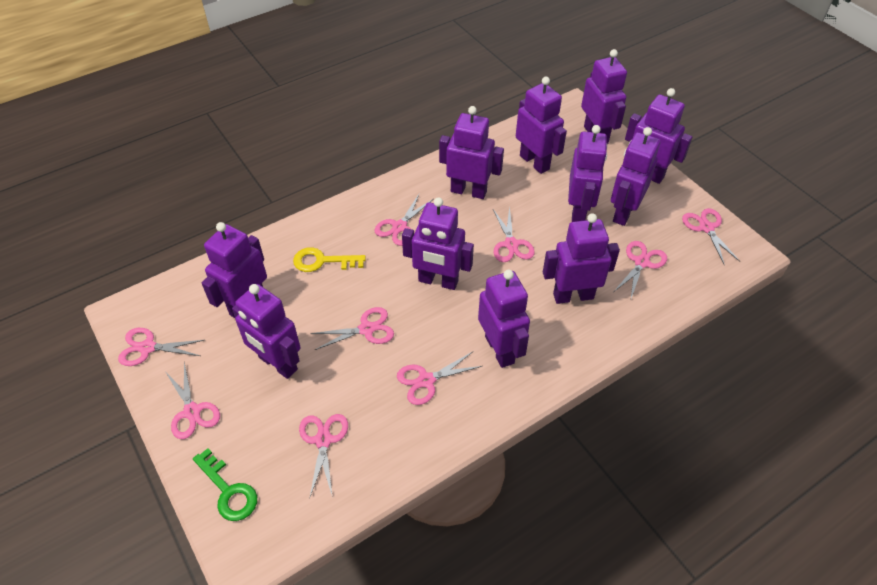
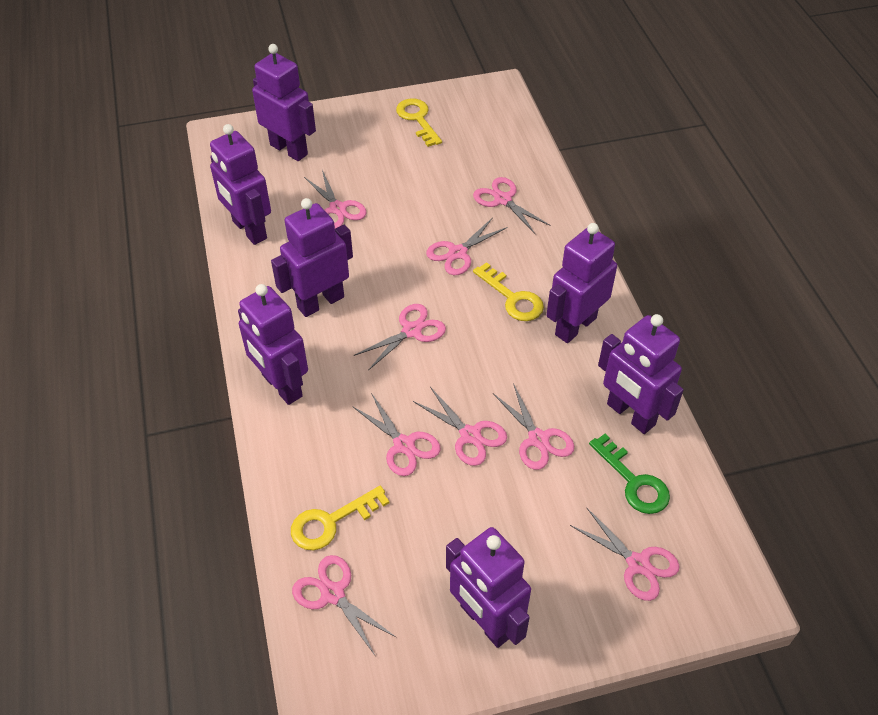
purple robot: 11 -> 7
yellow key: 1 -> 3

